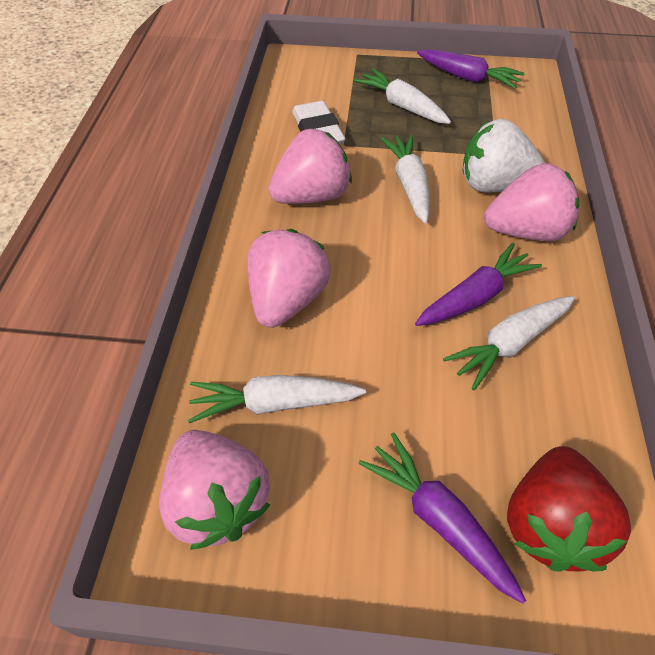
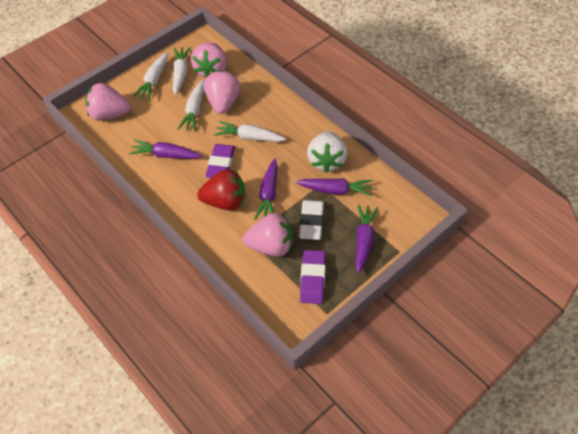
purple carrot: 3 -> 4
purple eraser: 0 -> 2

